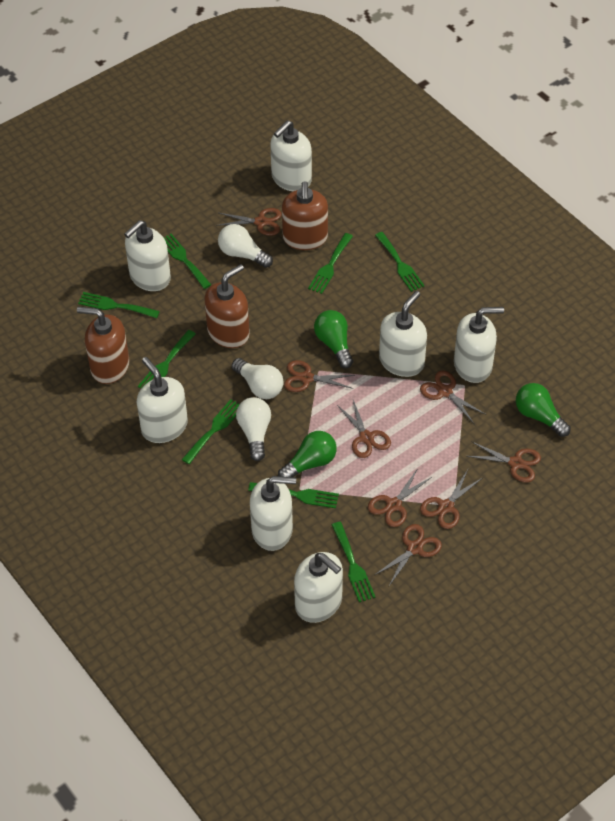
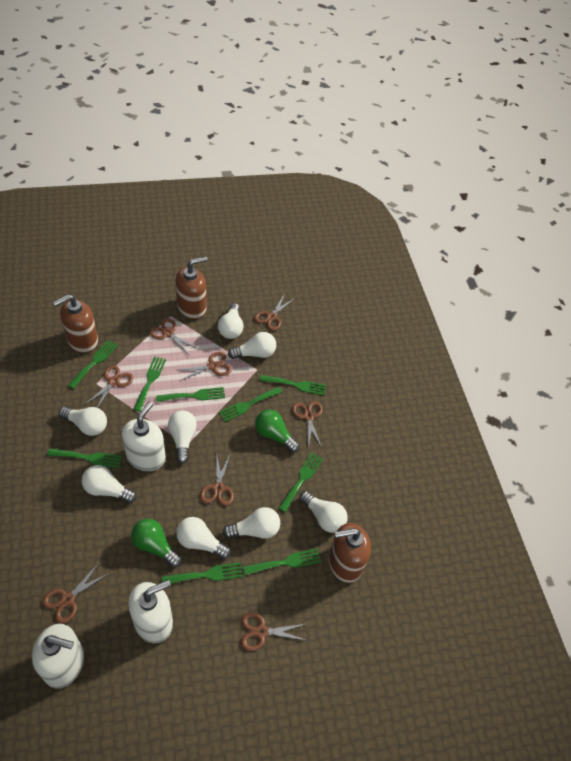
green fork: 8 -> 9
green light bulb: 3 -> 2
white light bulb: 3 -> 8
white soap dispenser: 7 -> 3

